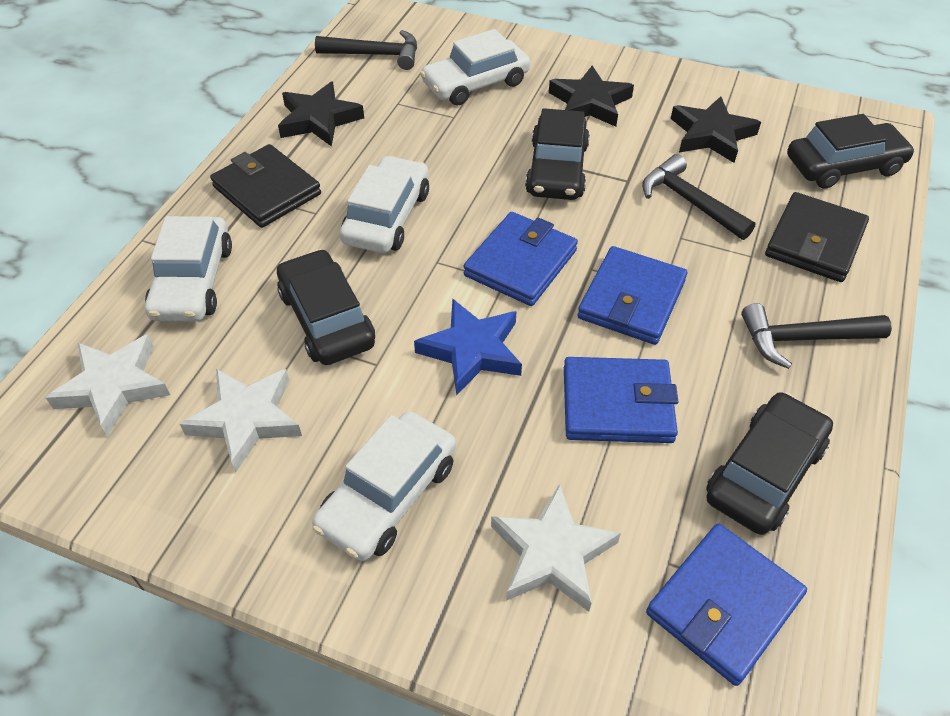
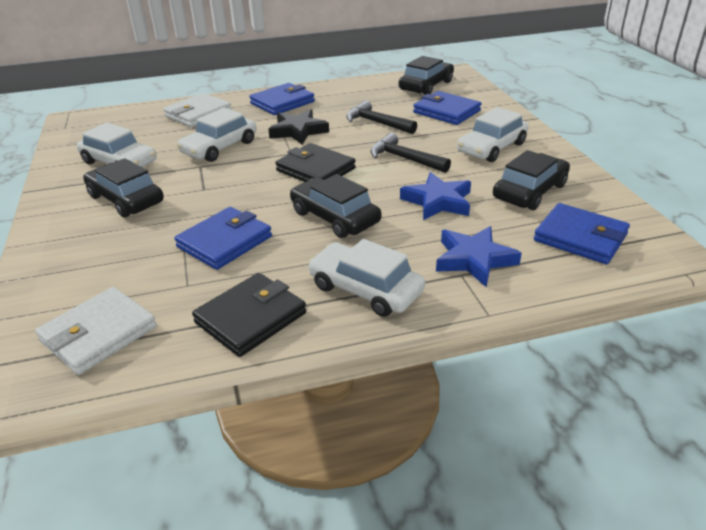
black hammer: 3 -> 2
black star: 3 -> 1
blue star: 1 -> 2
white star: 3 -> 0
white wallet: 0 -> 2

